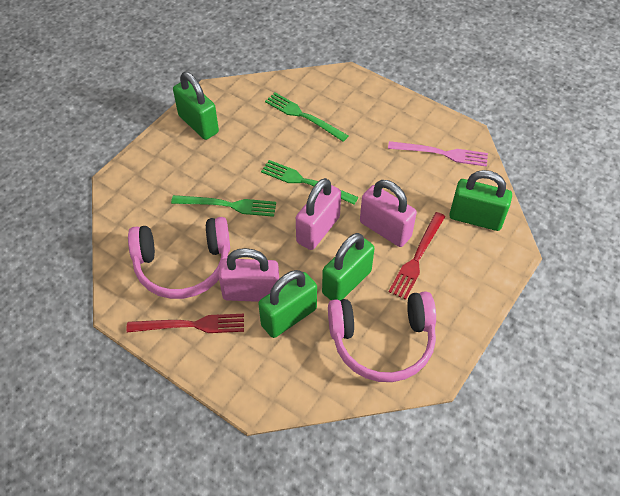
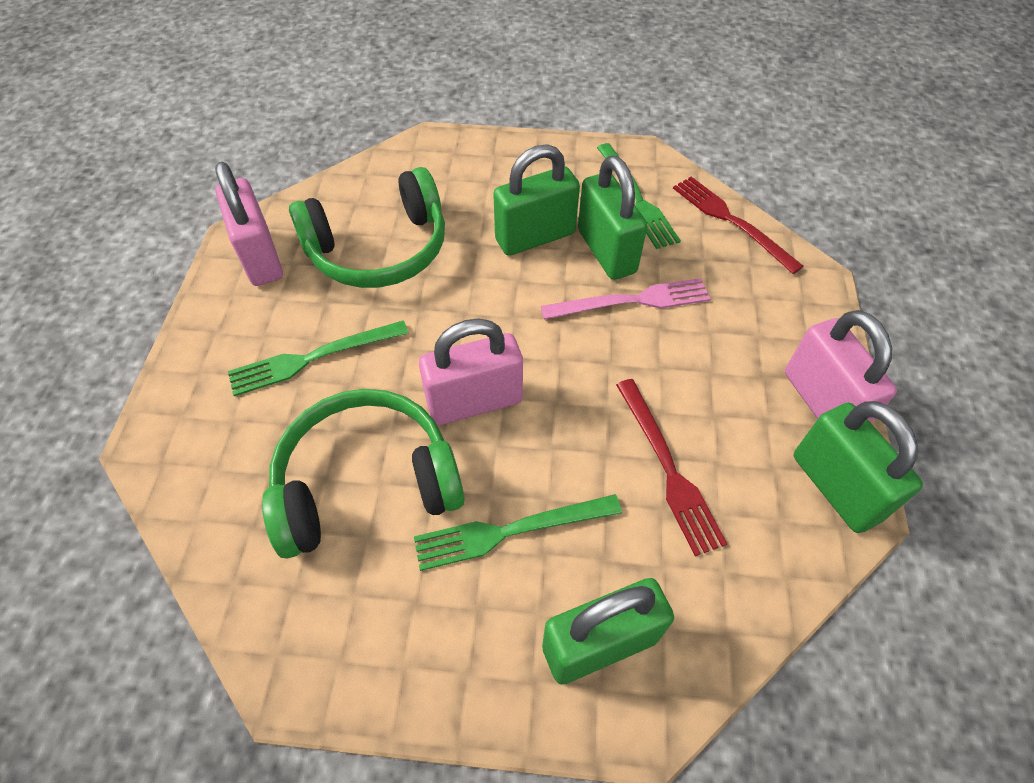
green headphones: 0 -> 2
pink headphones: 2 -> 0

